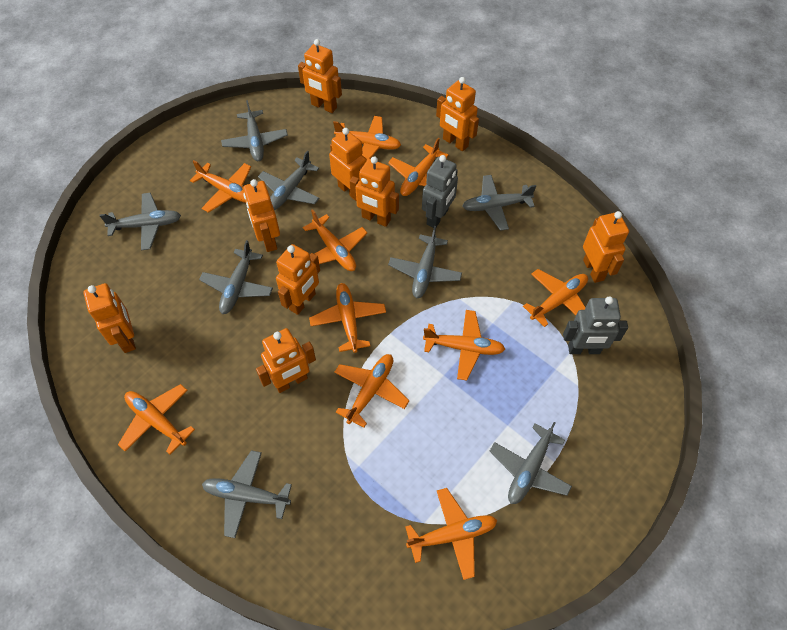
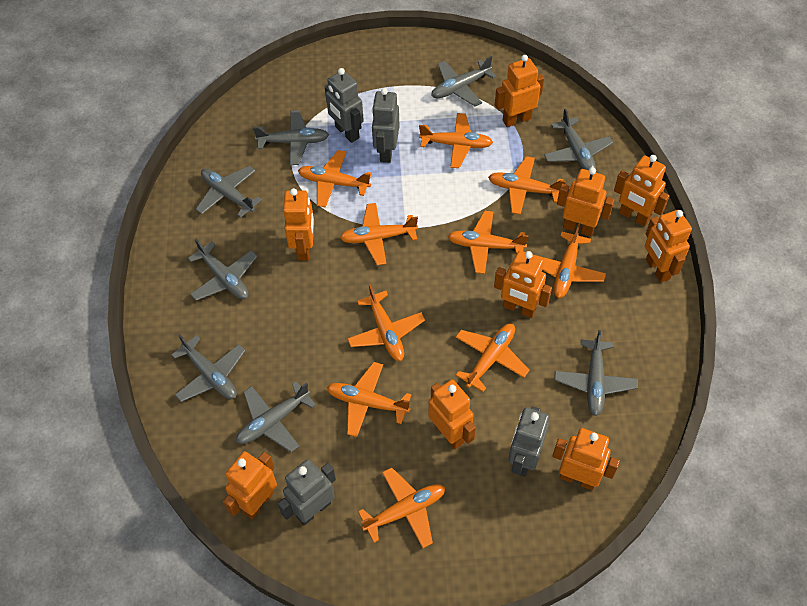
grey robot: 2 -> 4

